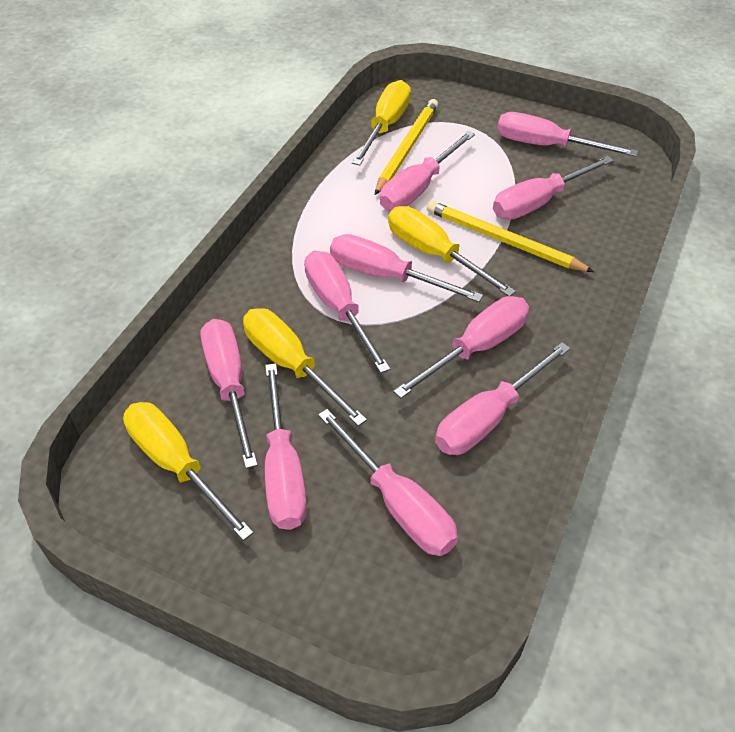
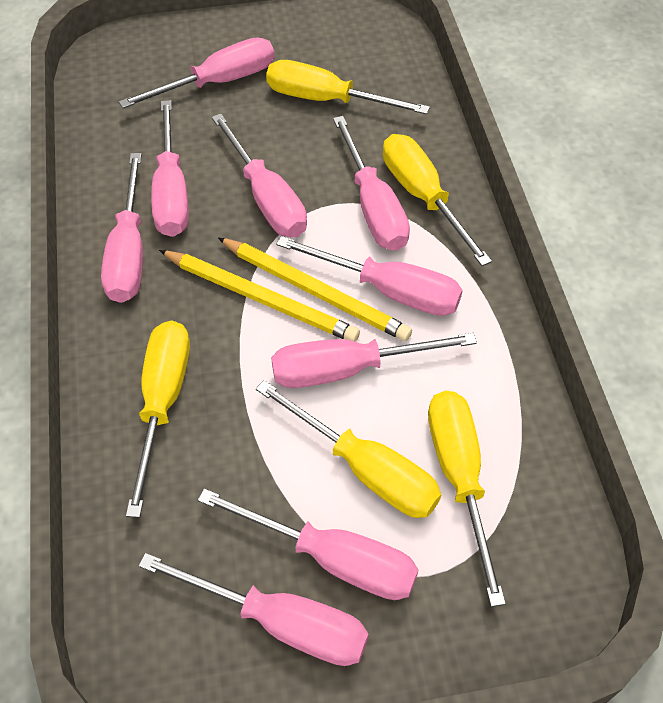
pink screwdriver: 10 -> 9
yellow screwdriver: 4 -> 5

